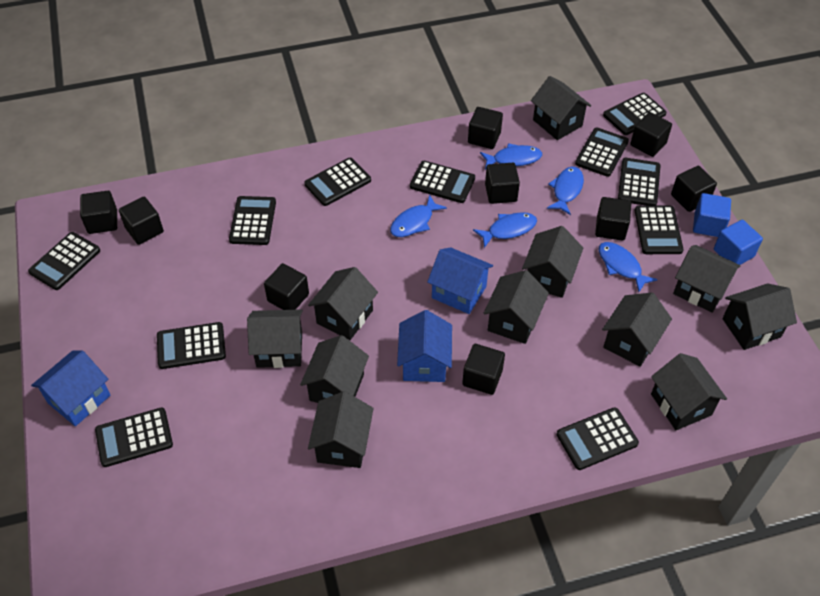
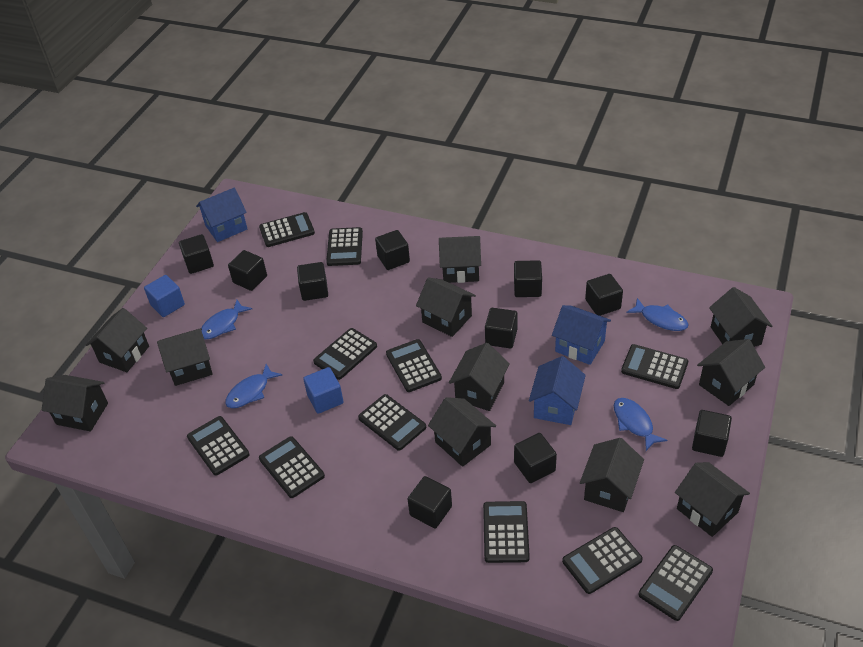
black cube: 9 -> 10
blue fish: 5 -> 4

